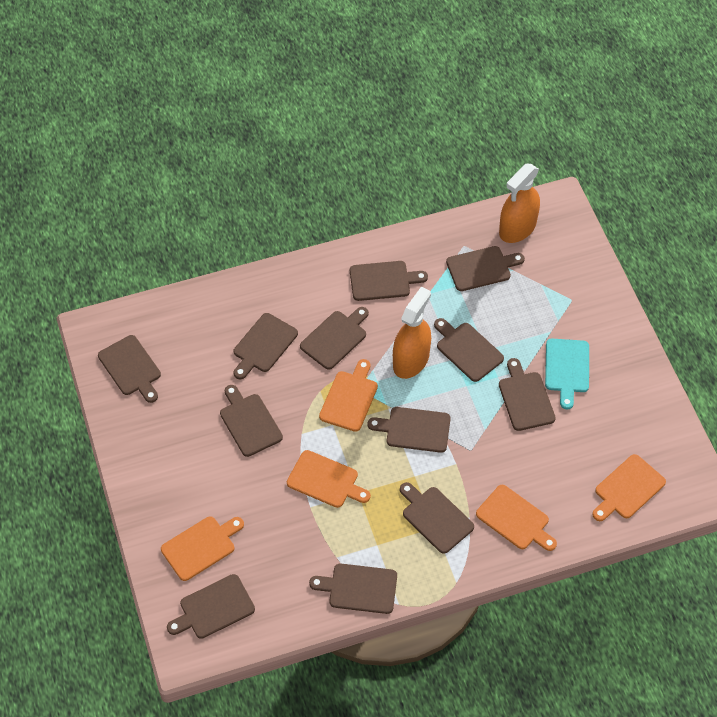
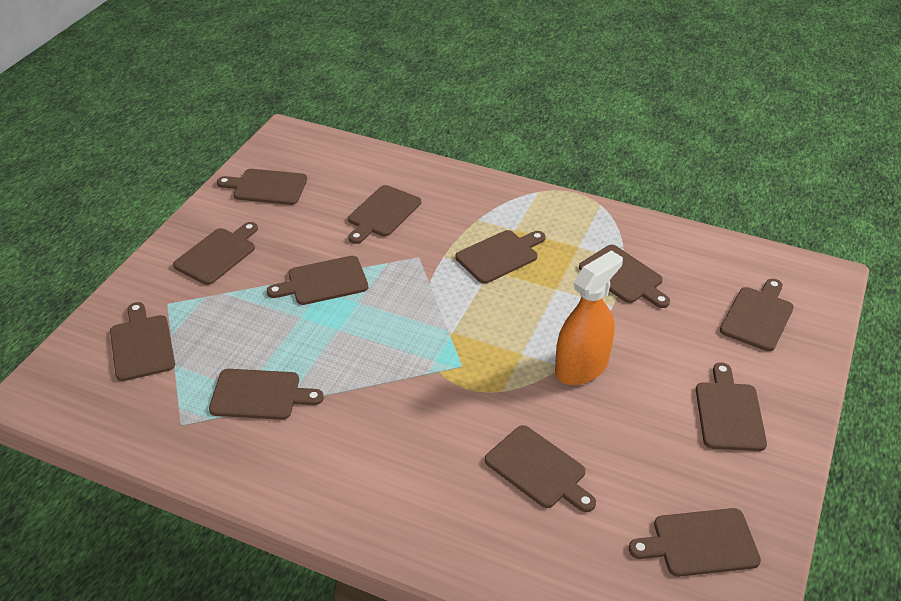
orange cutting board: 5 -> 0
orange spray bottle: 2 -> 1
turquoise cutting board: 1 -> 0

